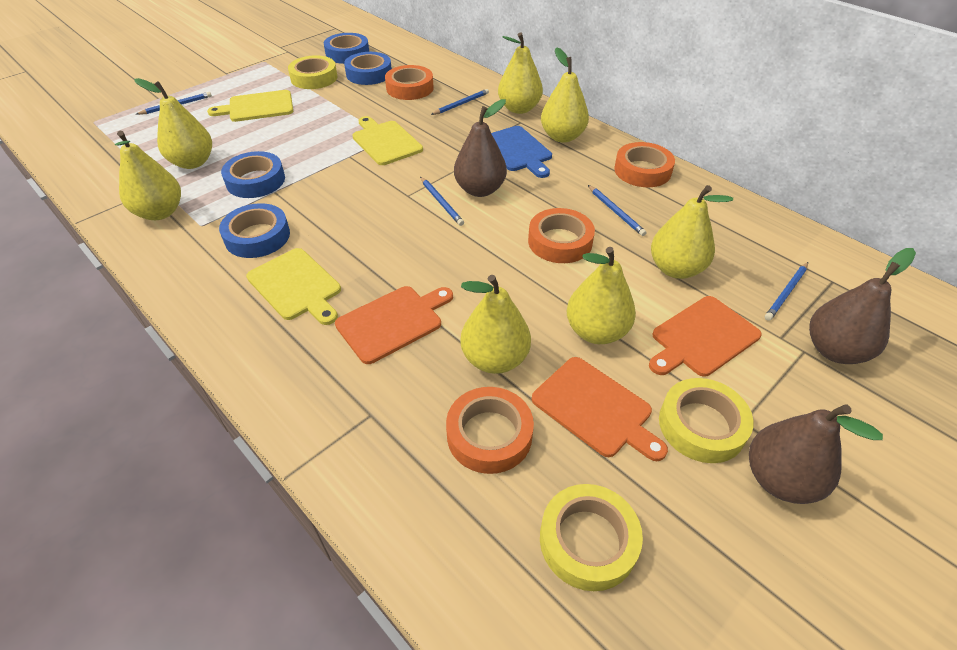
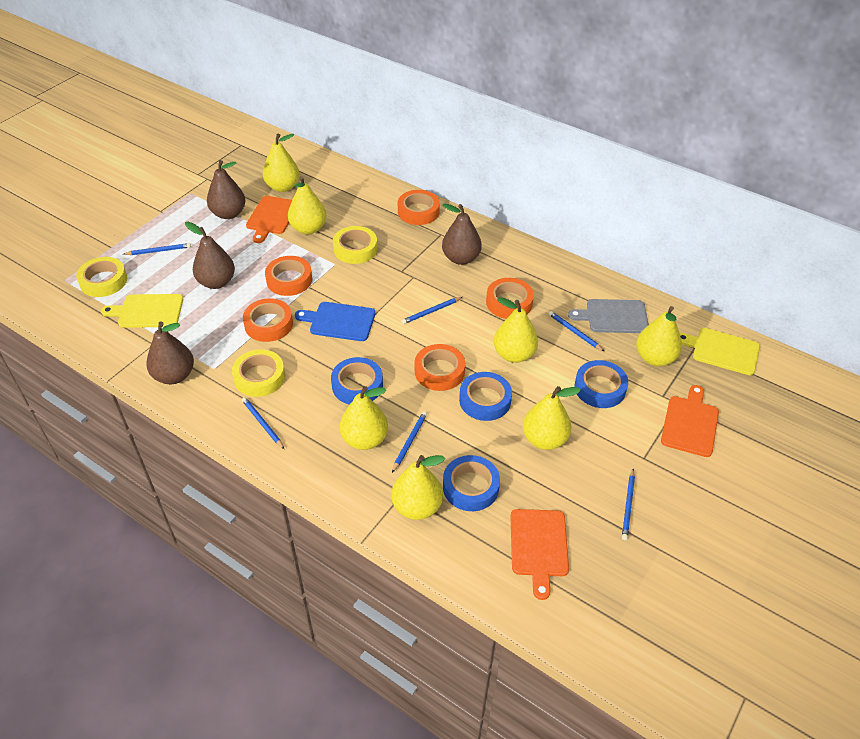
blue pencil: 5 -> 6
brown pear: 3 -> 4
grey cutting board: 0 -> 1
orange tape: 4 -> 5
yellow cutting board: 3 -> 2

